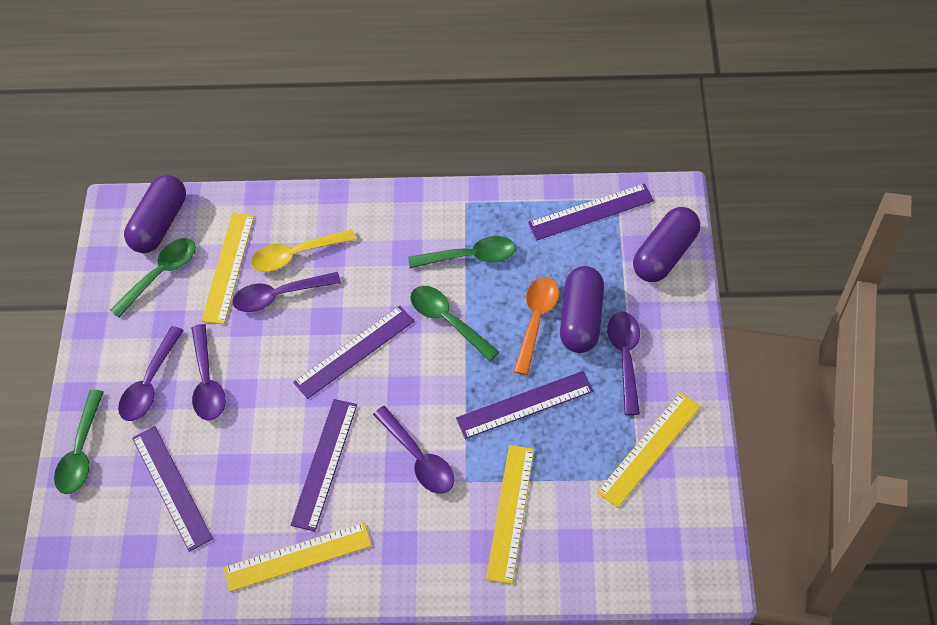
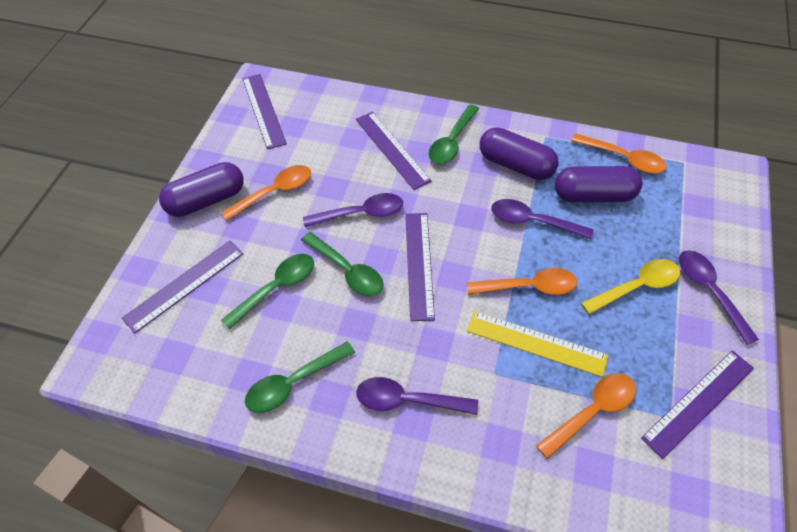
orange spoon: 1 -> 4
purple spoon: 5 -> 4
yellow ruler: 4 -> 1

